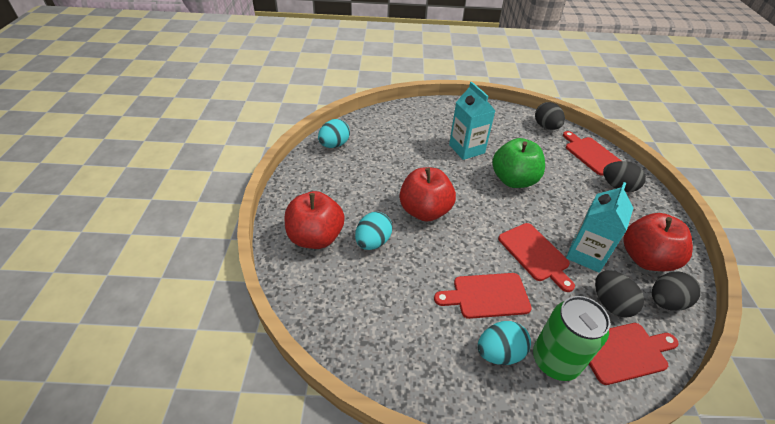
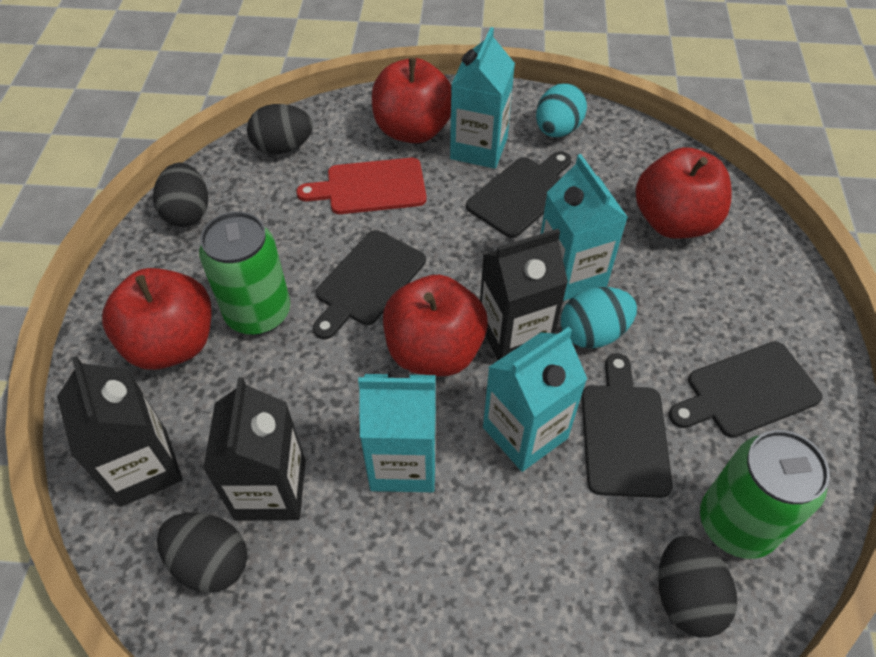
black carton: 0 -> 3
black cutting board: 0 -> 4
green apple: 1 -> 0
green can: 1 -> 2
red apple: 3 -> 4
red cutting board: 4 -> 1
turquoise carton: 2 -> 4
turquoise egg: 3 -> 2

